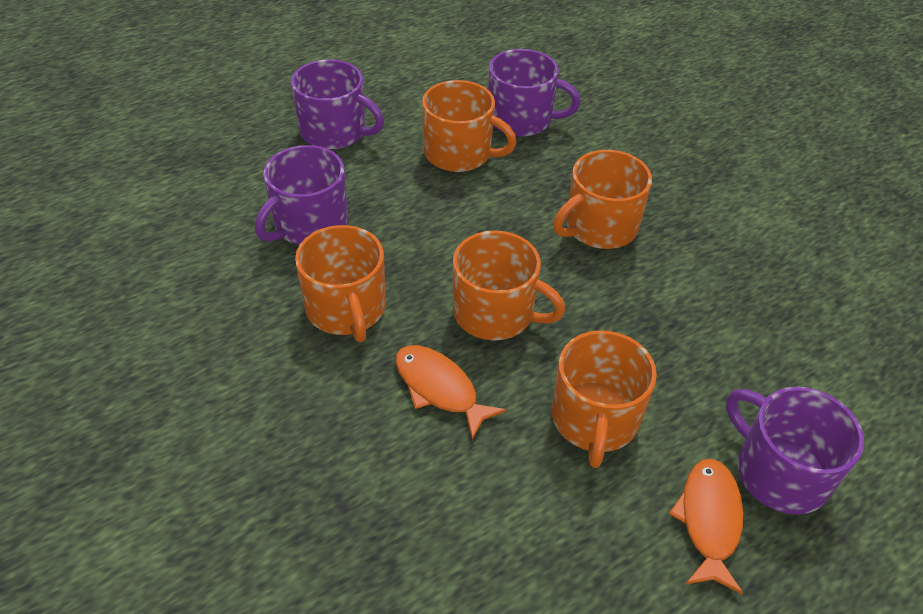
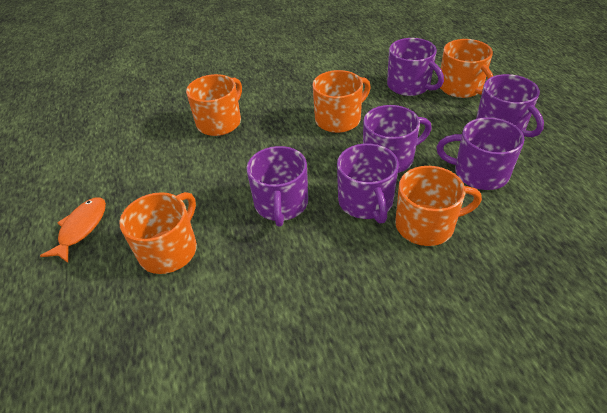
orange fish: 2 -> 1
purple mug: 4 -> 6

